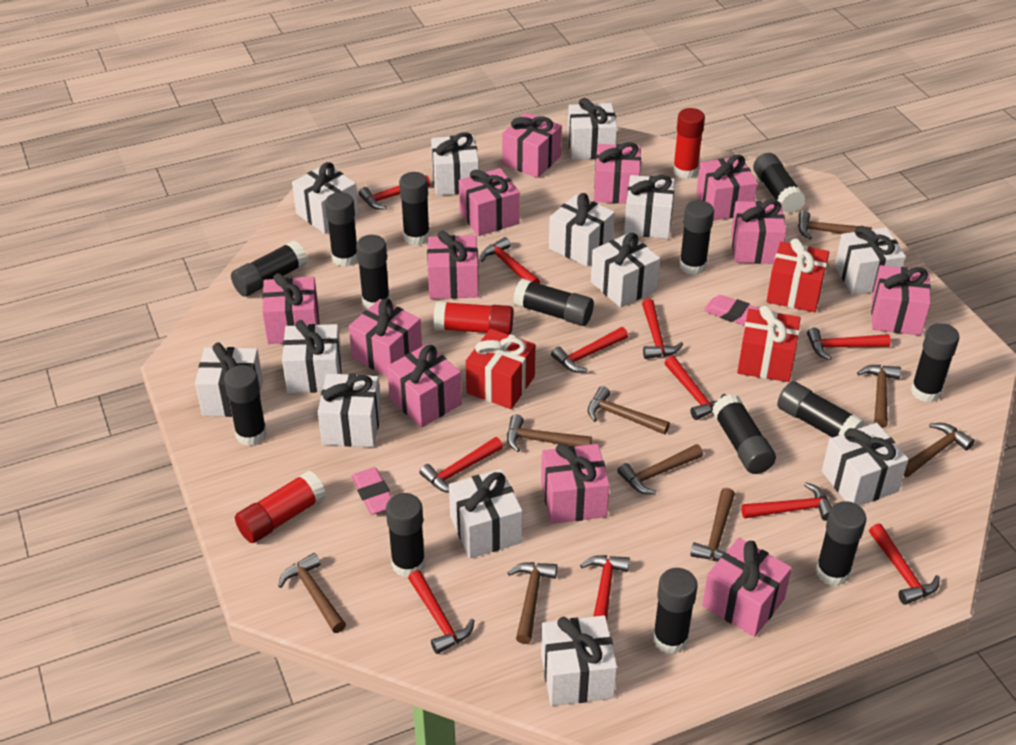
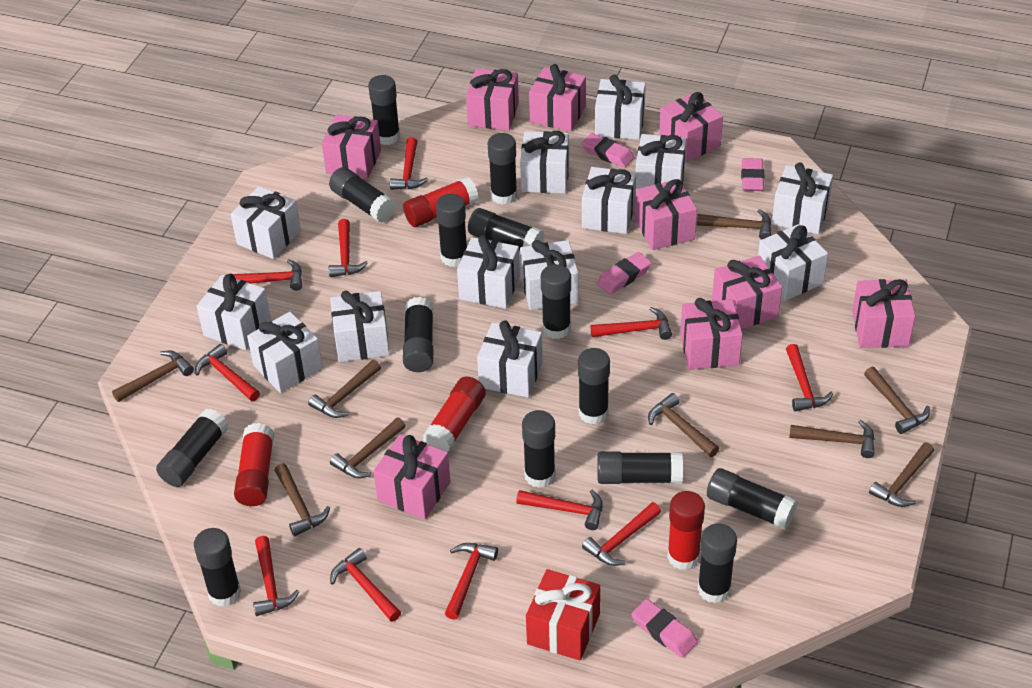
pink eraser: 2 -> 4
pink gift: 12 -> 9
red gift: 3 -> 1
red glue stick: 3 -> 4

